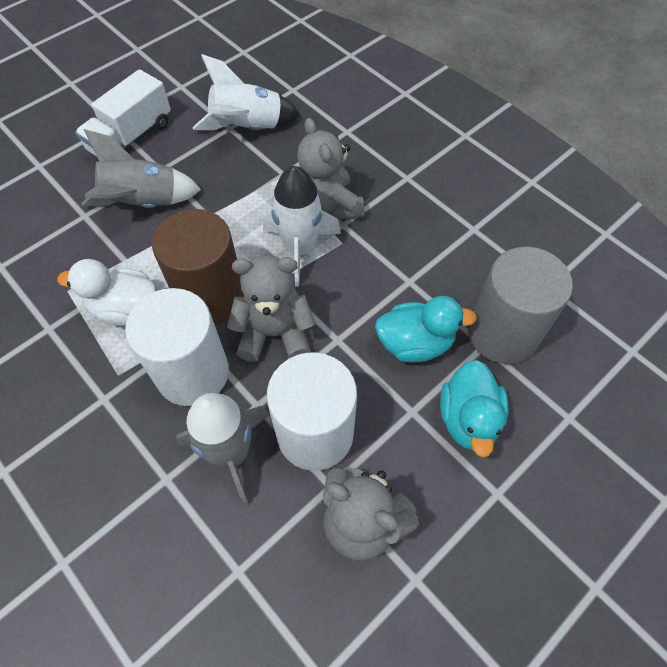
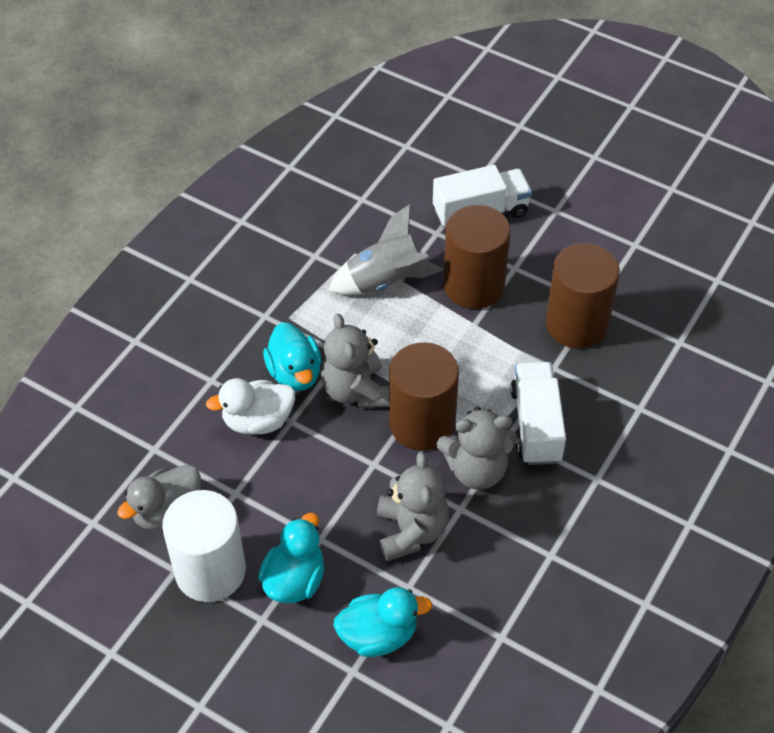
brown cylinder: 1 -> 3
grey cylinder: 1 -> 0
grey duck: 0 -> 1
grey rocket: 2 -> 1
turquoise duck: 2 -> 3
white cylinder: 2 -> 1
white rocket: 2 -> 0
white truck: 1 -> 2

